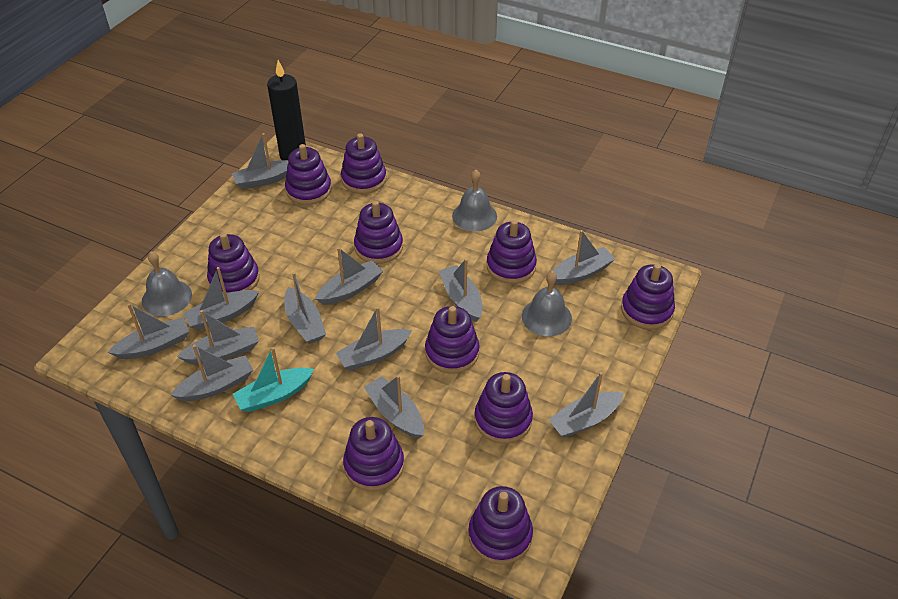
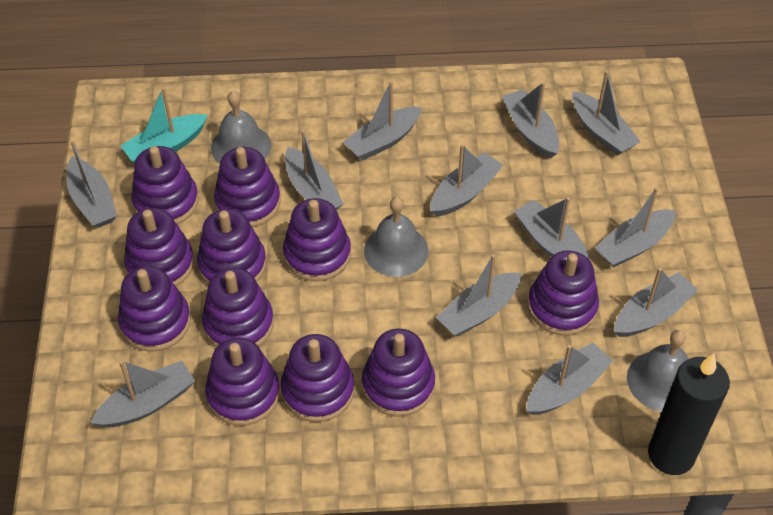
purple stacking toy: 10 -> 11

